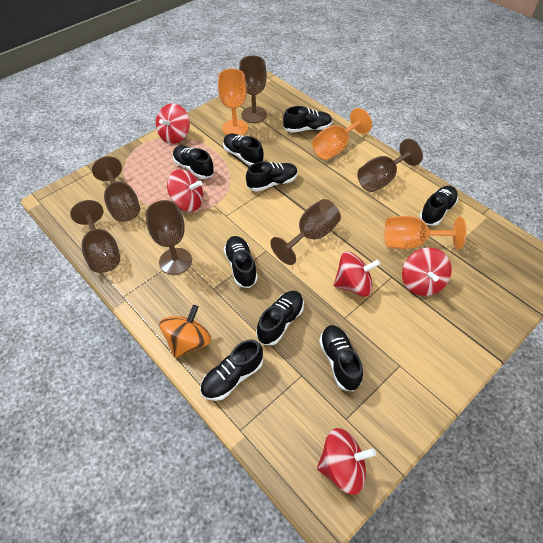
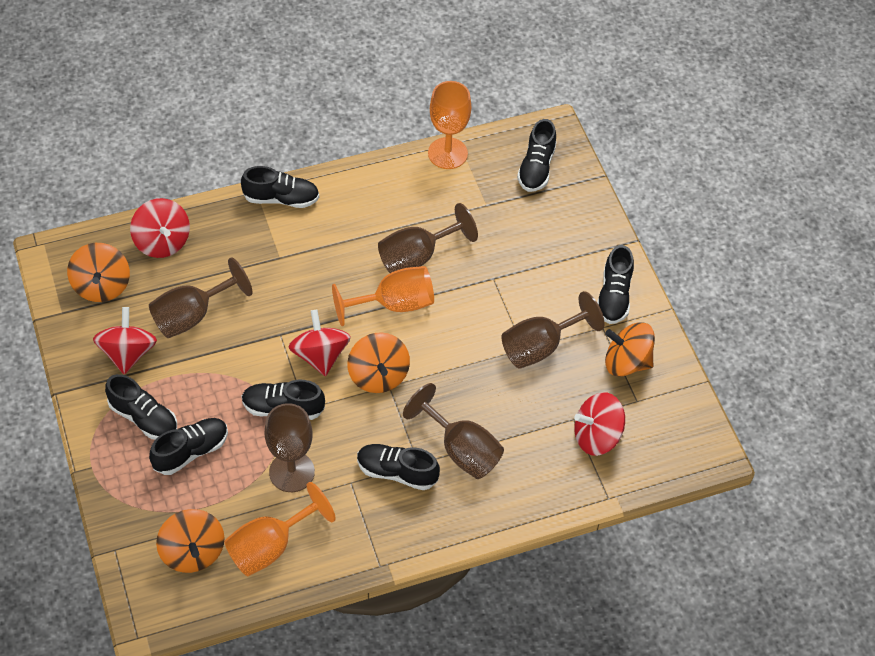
black shoe: 9 -> 7
brown goblet: 6 -> 5
orange spinning top: 1 -> 4
red spinning top: 5 -> 4

